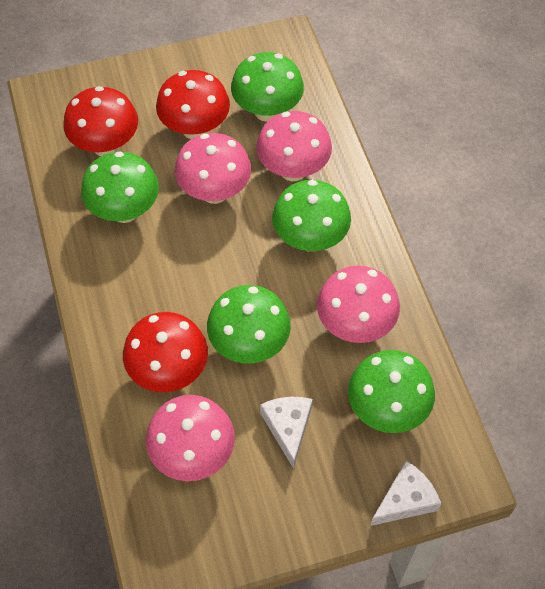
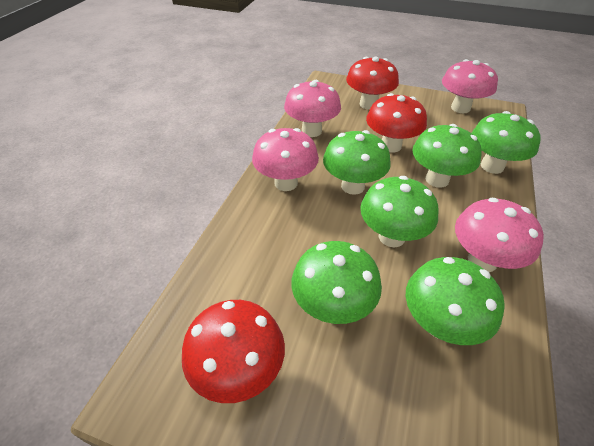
green mushroom: 5 -> 6
white cheese: 2 -> 0

